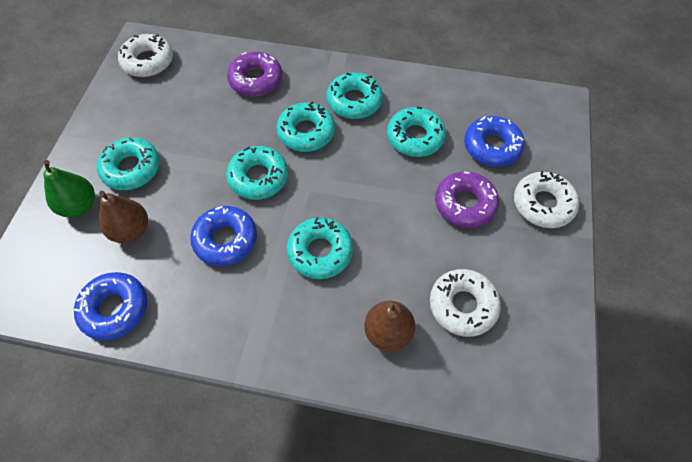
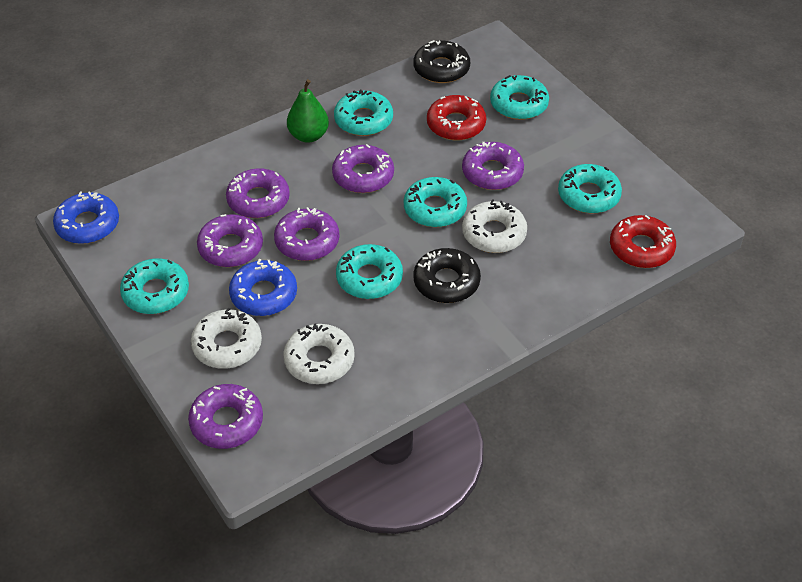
black donut: 0 -> 2
blue donut: 3 -> 2
brown pear: 2 -> 0
purple donut: 2 -> 6
red donut: 0 -> 2

